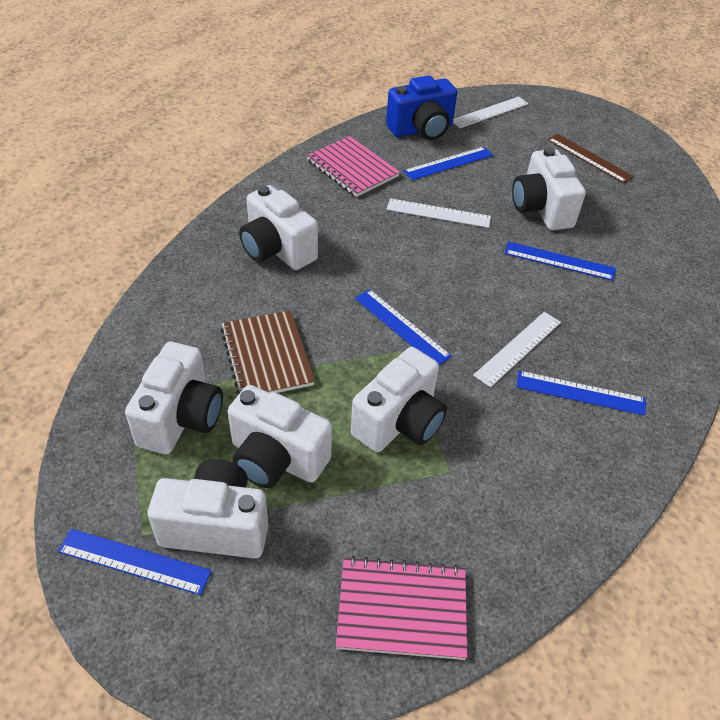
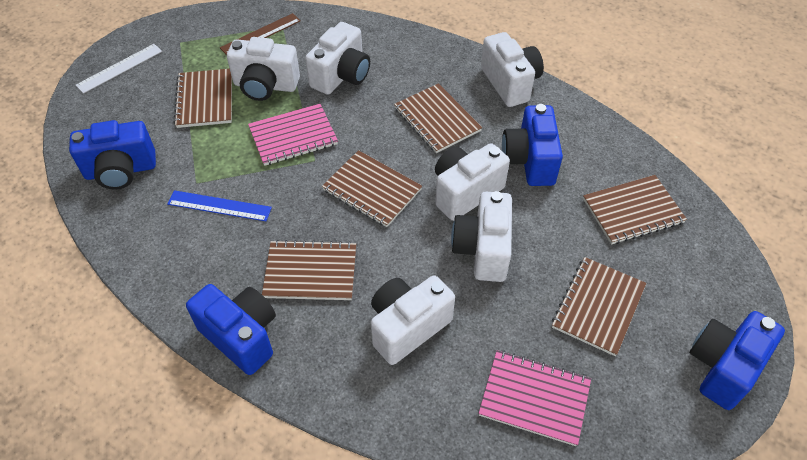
blue camera: 1 -> 4
blue ruler: 5 -> 1
brown notebook: 1 -> 6
white ruler: 3 -> 1

